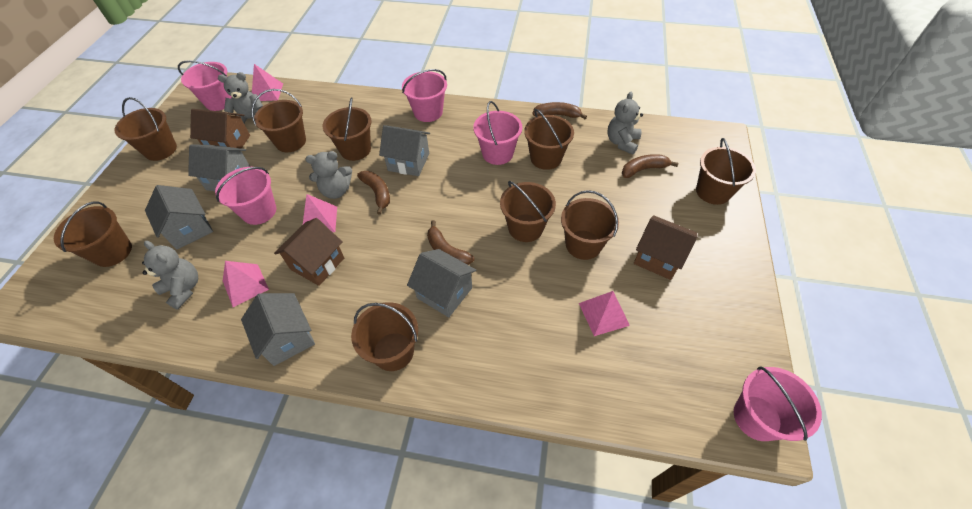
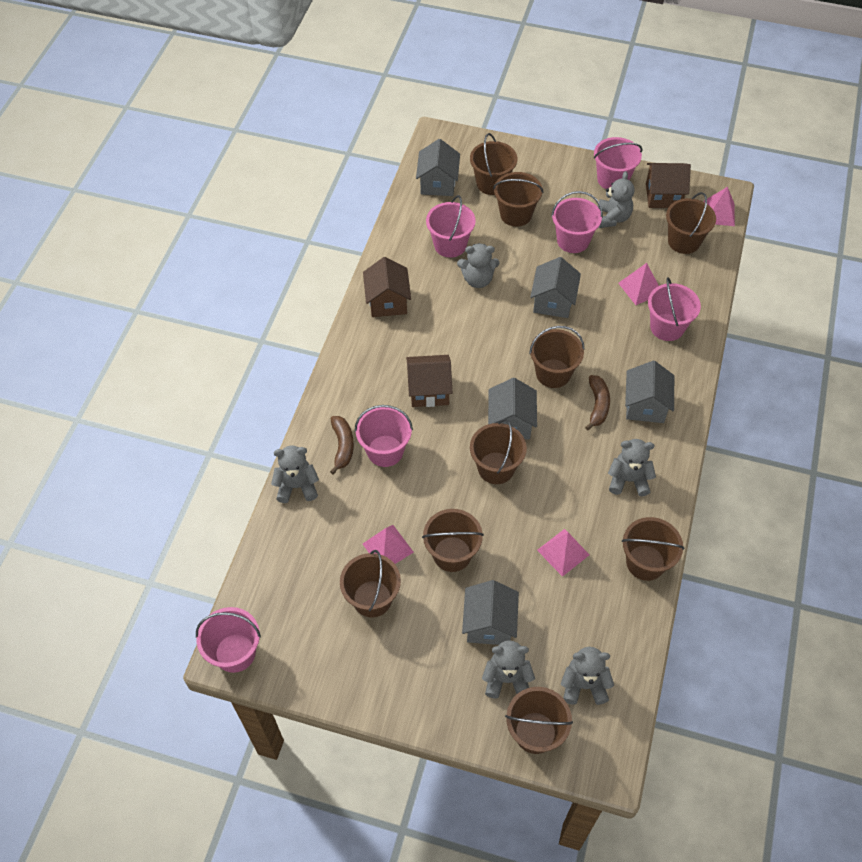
brown banana: 4 -> 2
grey teddy bear: 4 -> 6
pink bucket: 5 -> 6

